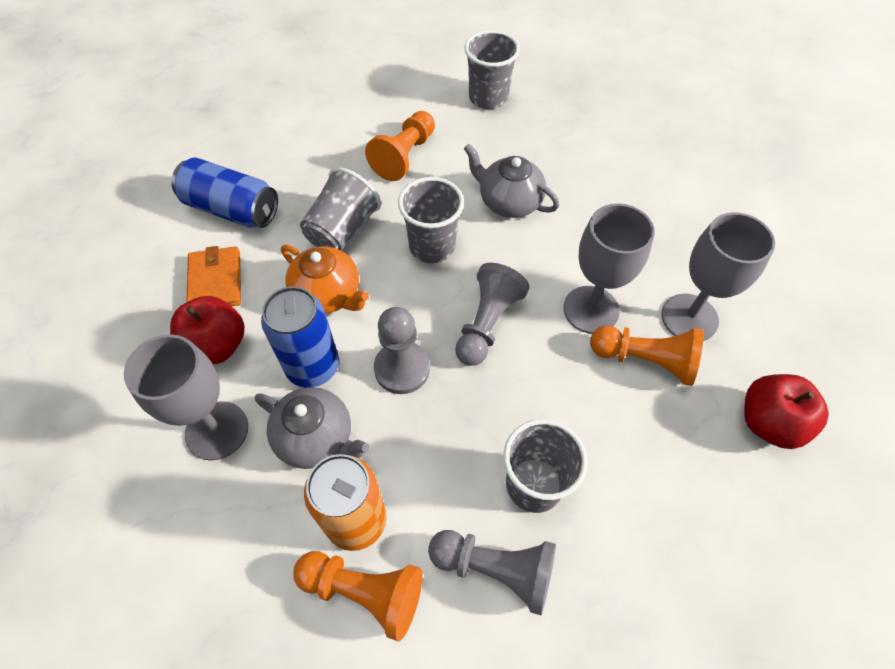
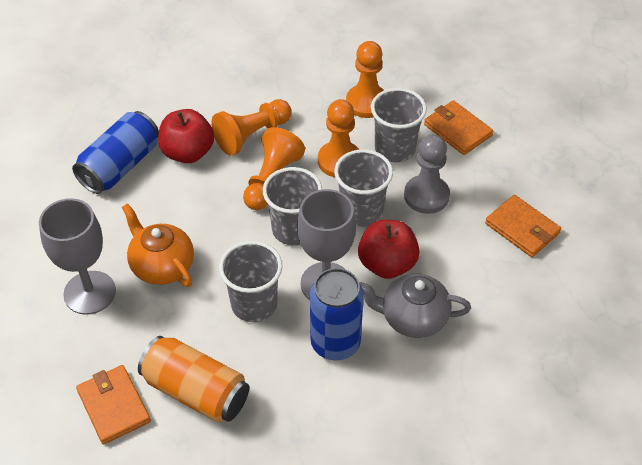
grey goblet: 3 -> 2
grey pawn: 3 -> 1
grey teapot: 2 -> 1
orange pawn: 3 -> 4
orange wallet: 1 -> 3

